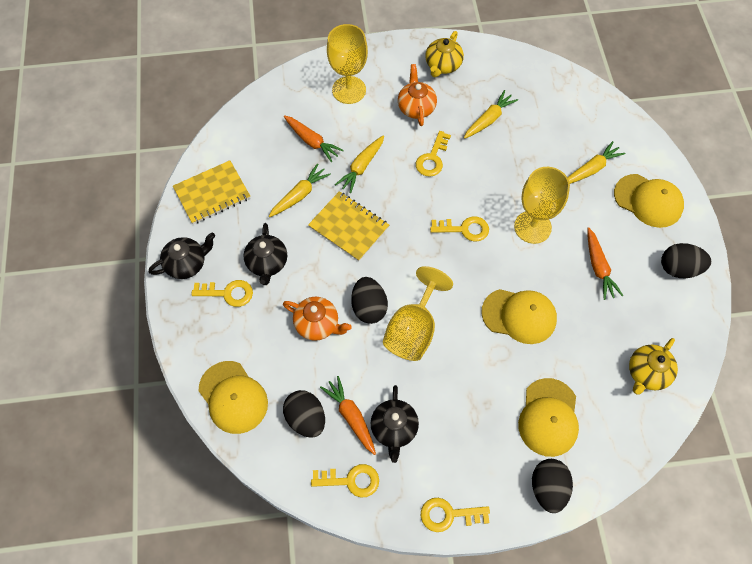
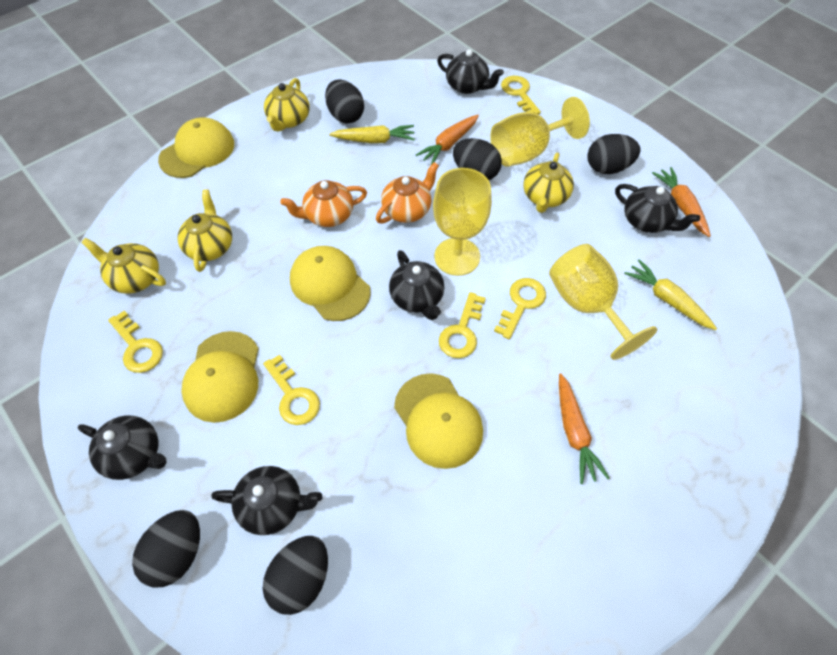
black egg: 4 -> 5
black teapot: 3 -> 5
yellow carrot: 4 -> 2
yellow notebook: 2 -> 0
yellow teapot: 2 -> 4

